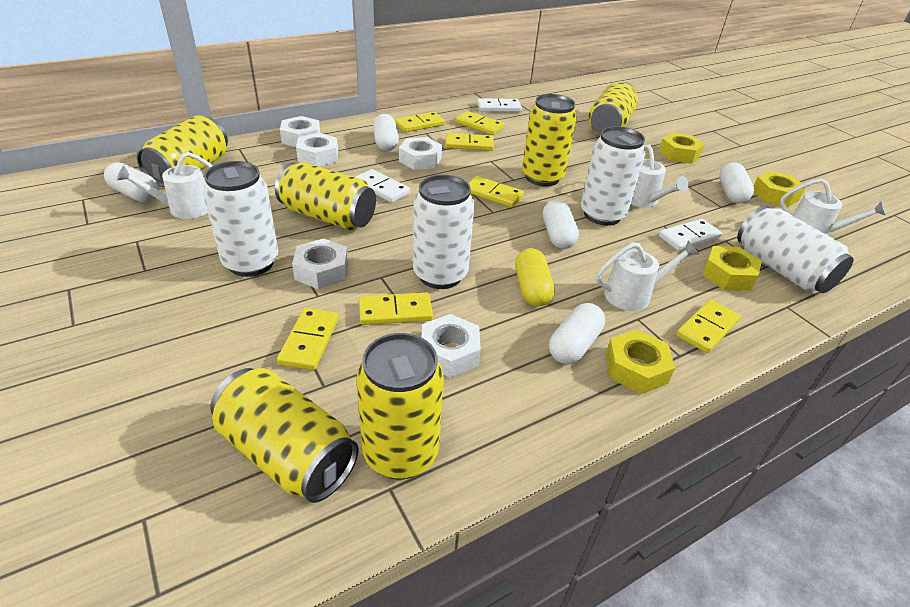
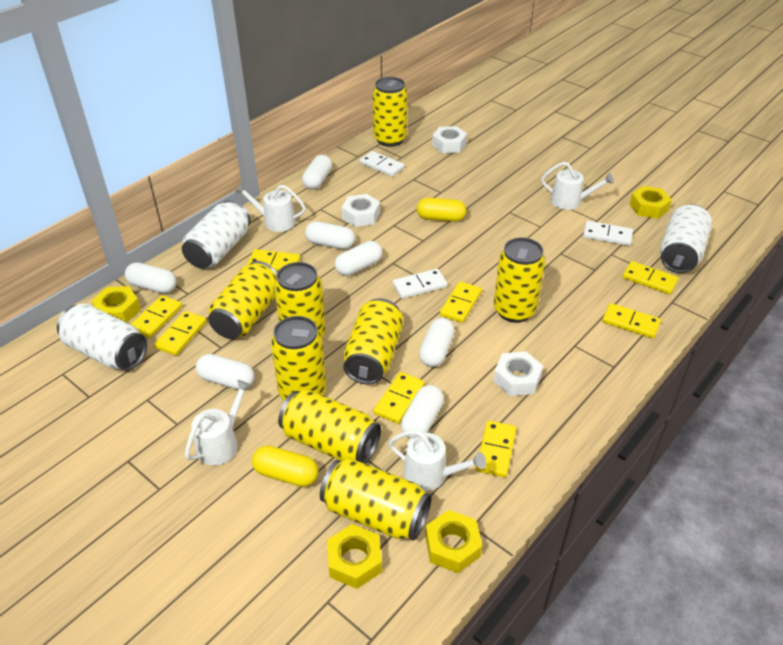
white can: 4 -> 3
white capsule: 5 -> 7
white nut: 5 -> 3
yellow can: 6 -> 8
yellow capsule: 1 -> 2
yellow domino: 7 -> 8

